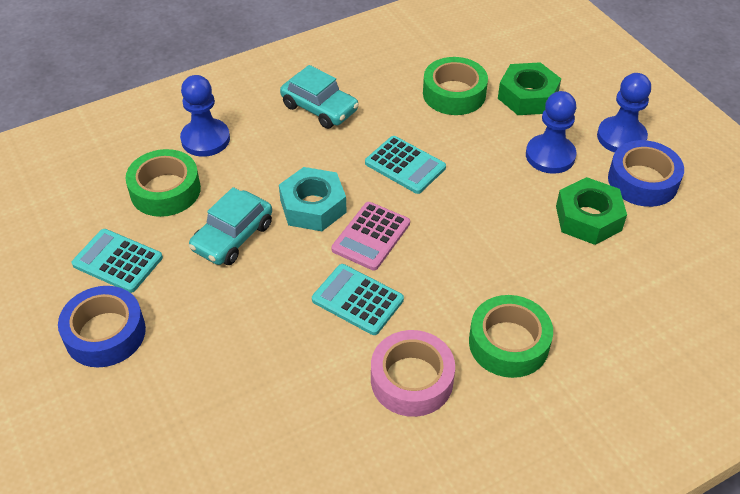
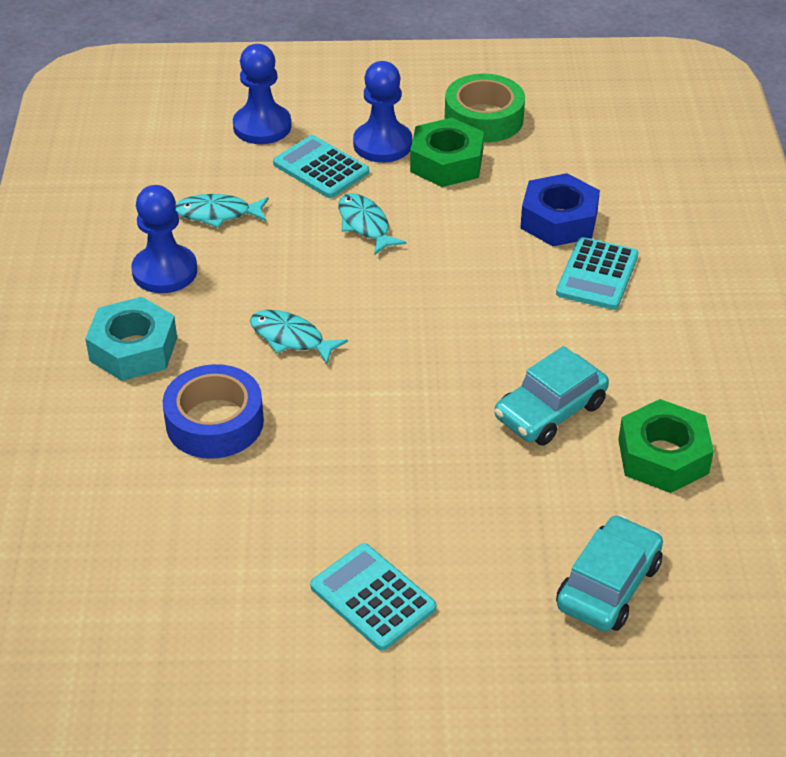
blue nut: 0 -> 1
blue tape: 2 -> 1
green tape: 3 -> 1
pink calculator: 1 -> 0
pink tape: 1 -> 0
turquoise fish: 0 -> 3

